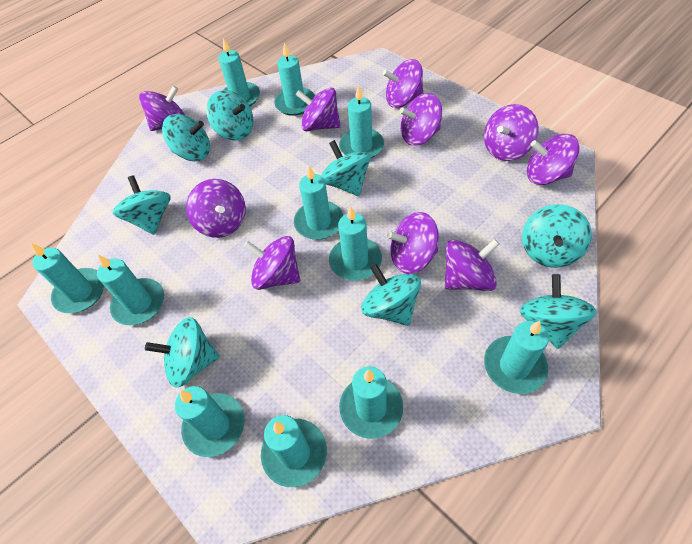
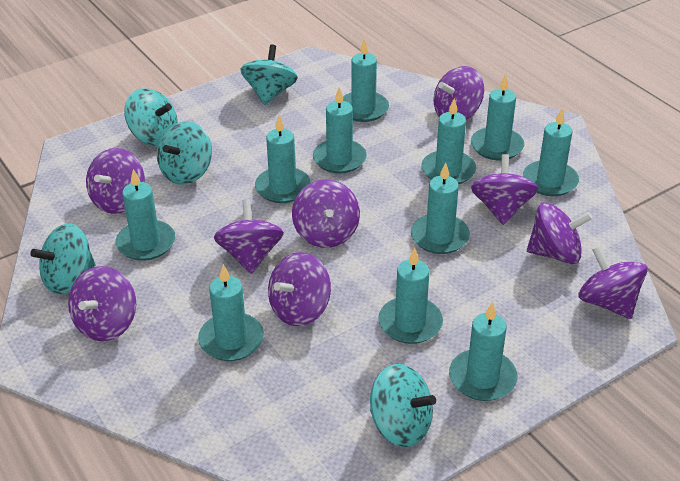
purple spinning top: 10 -> 9
turquoise spinning top: 8 -> 5

